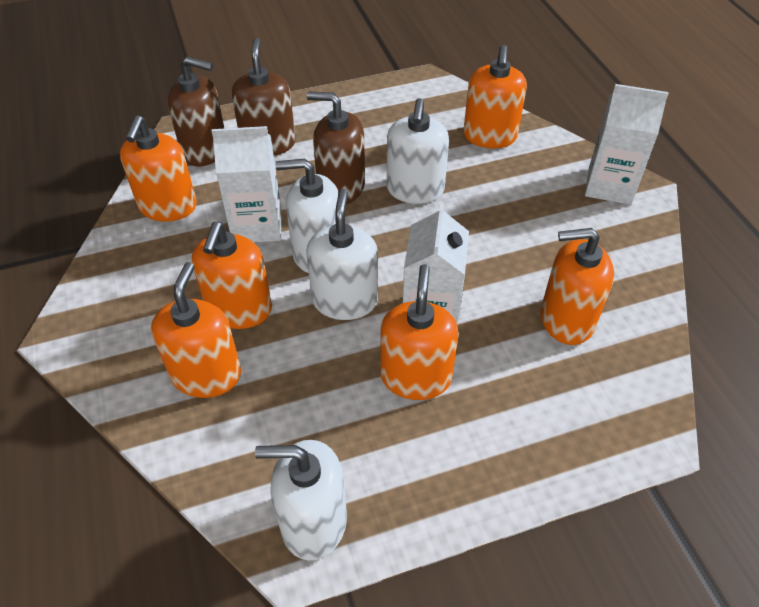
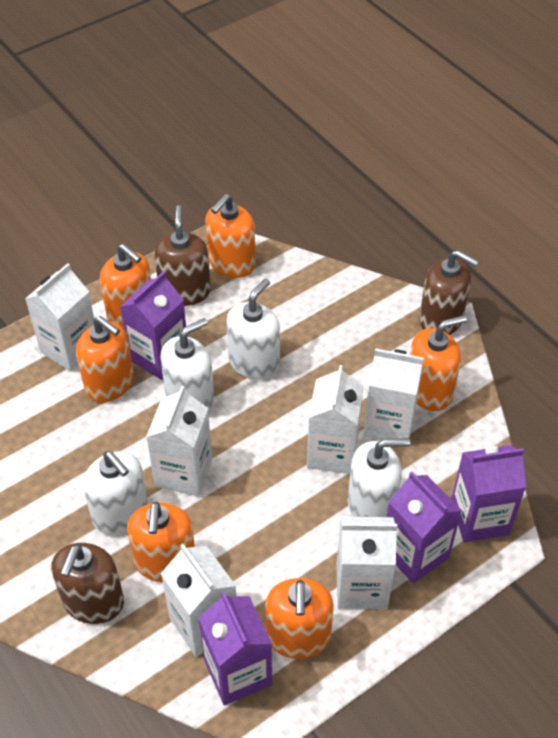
purple carton: 0 -> 4
white carton: 3 -> 6

